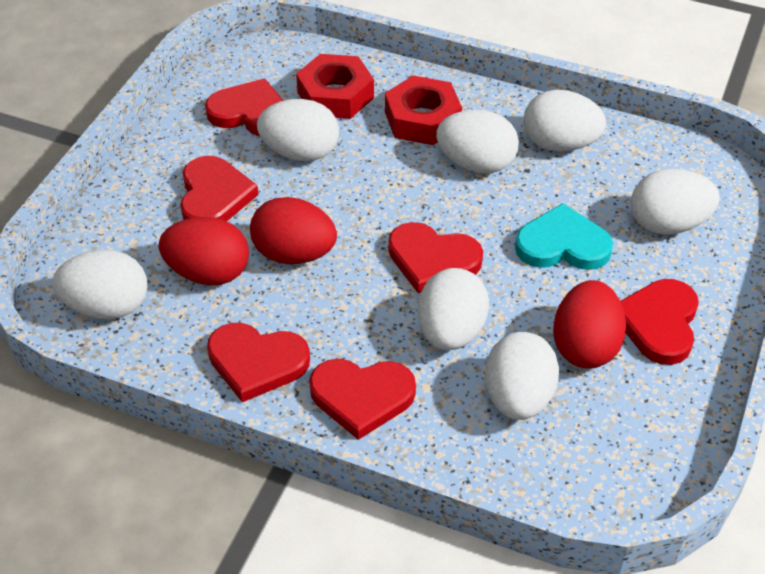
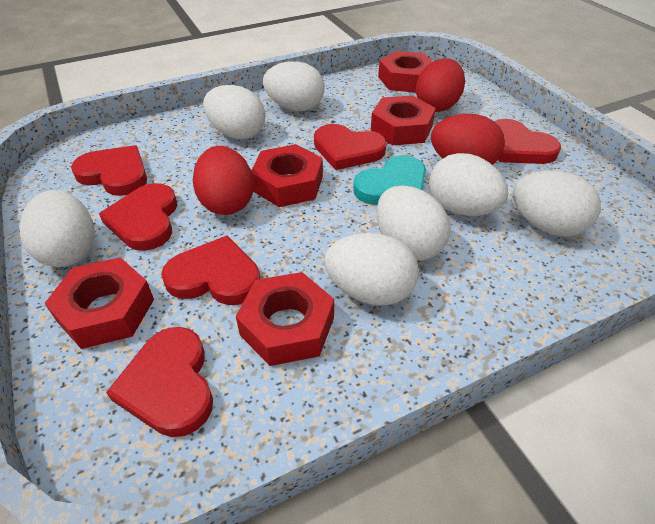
red nut: 2 -> 5

